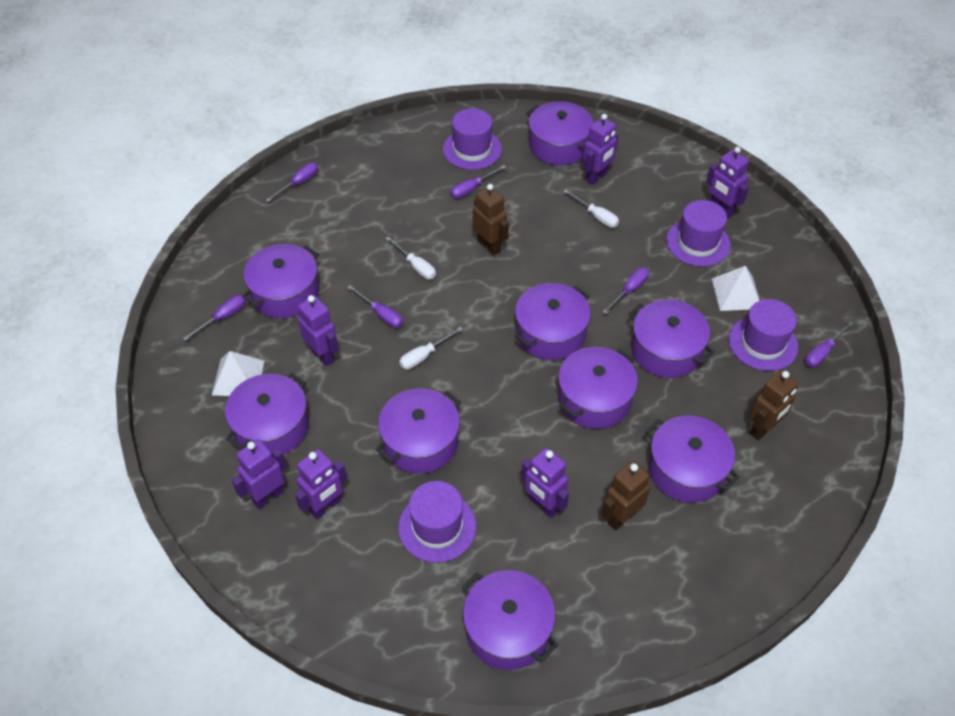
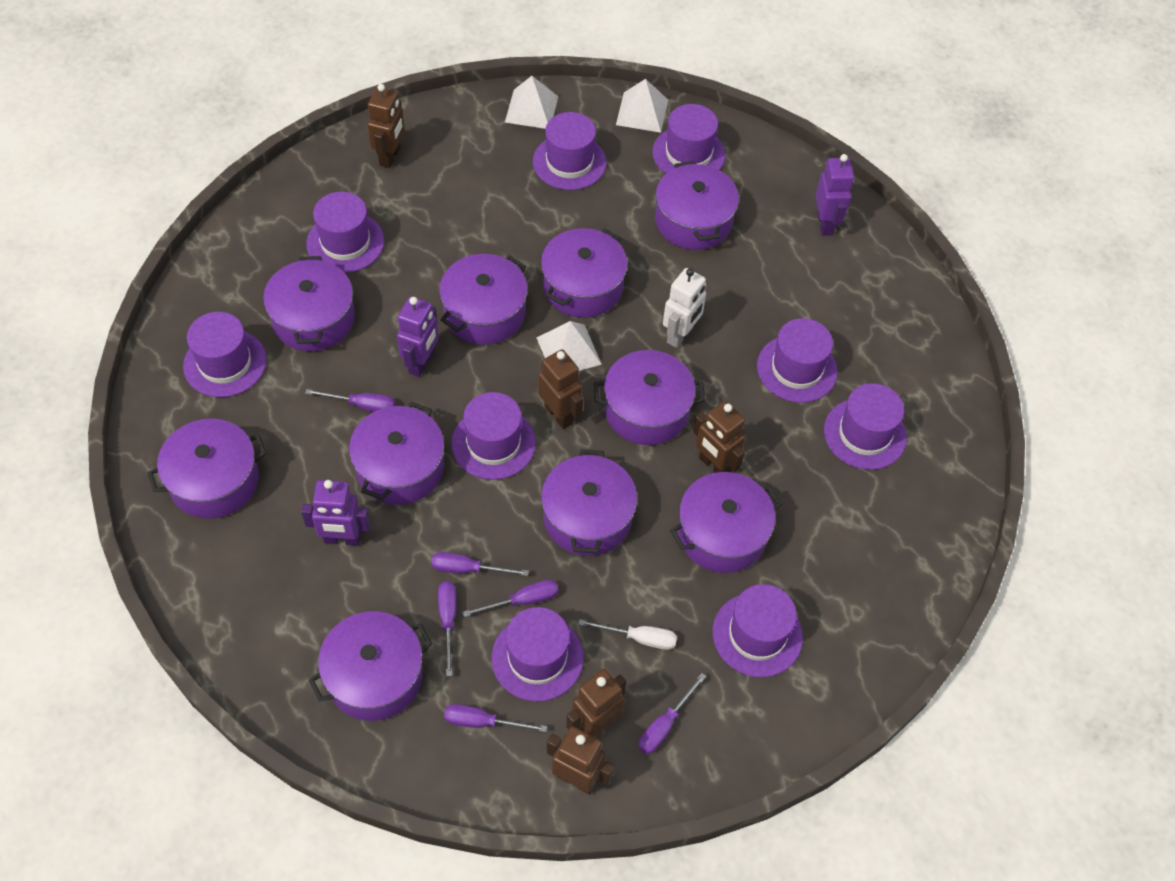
brown robot: 3 -> 5
purple hat: 4 -> 9
purple pot: 9 -> 10
purple robot: 6 -> 3
white pyramid: 2 -> 3
white robot: 0 -> 1
white screwdriver: 3 -> 1

